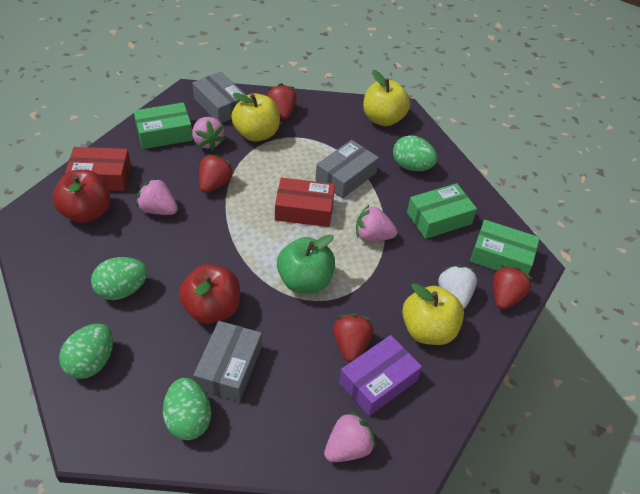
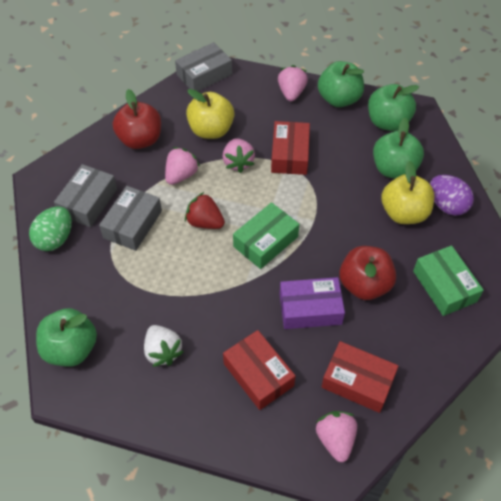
green apple: 1 -> 4
green box: 3 -> 2
green egg: 4 -> 1
purple egg: 0 -> 1
red box: 2 -> 3
red strawberry: 4 -> 1
yellow apple: 3 -> 2

